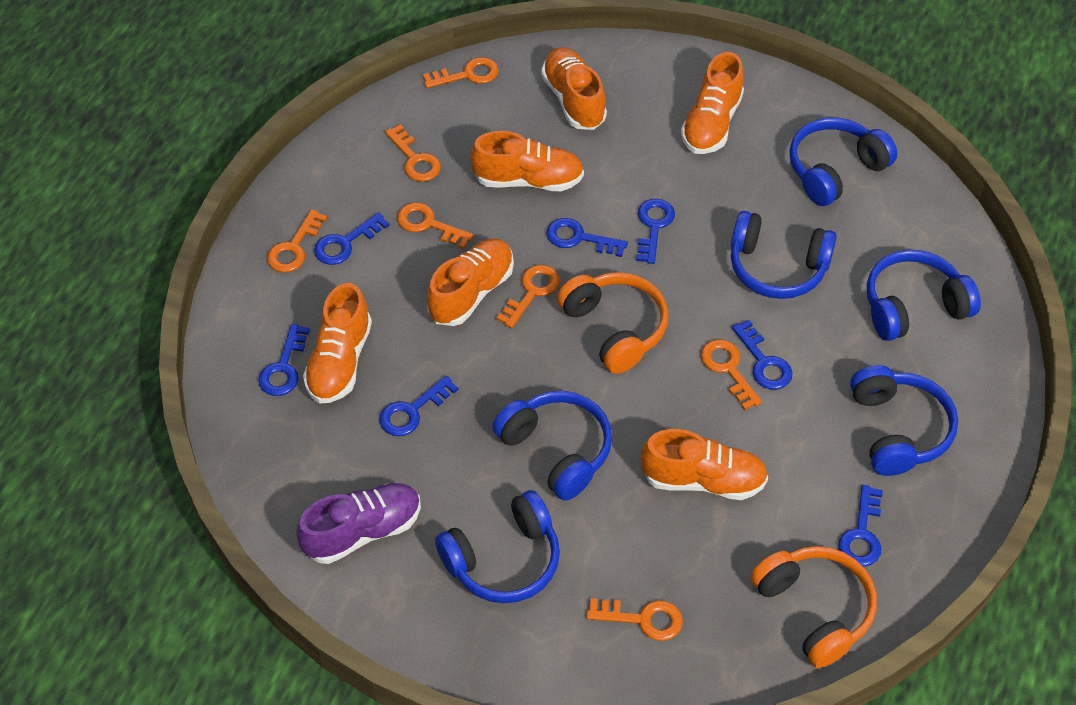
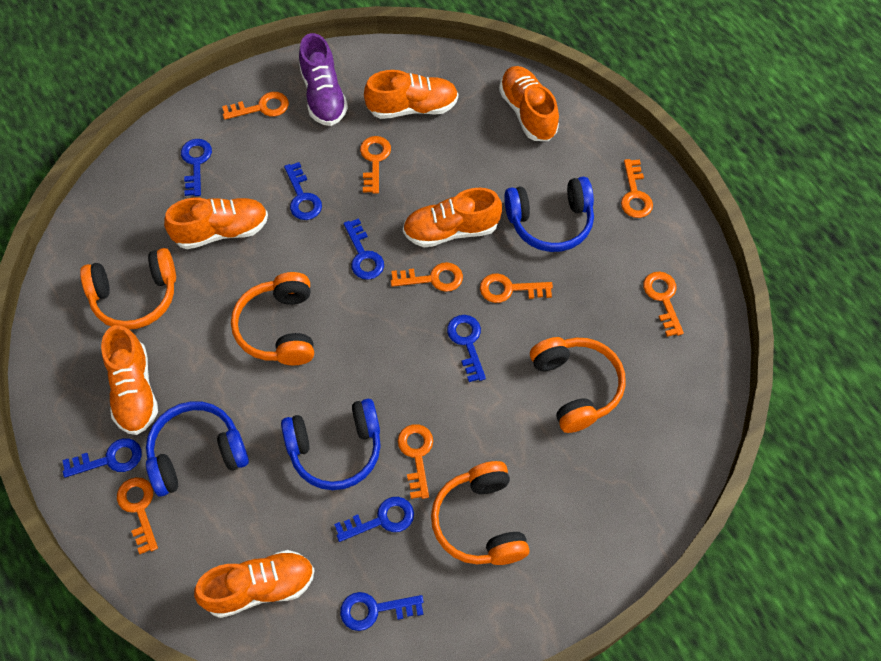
blue headphones: 6 -> 3
orange headphones: 2 -> 4
orange key: 7 -> 8

